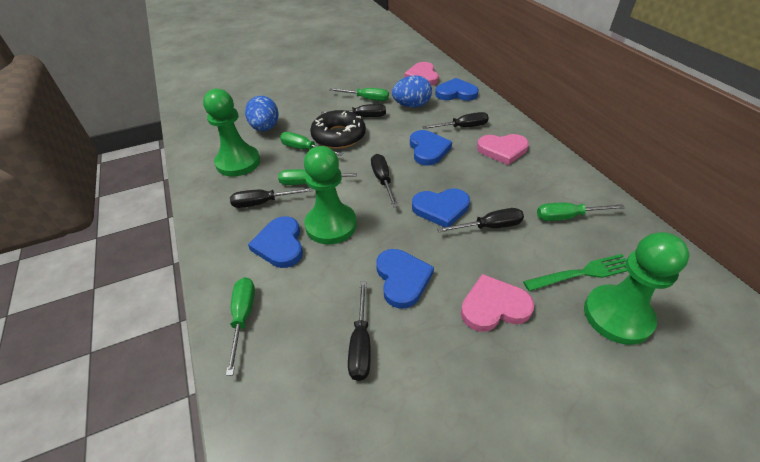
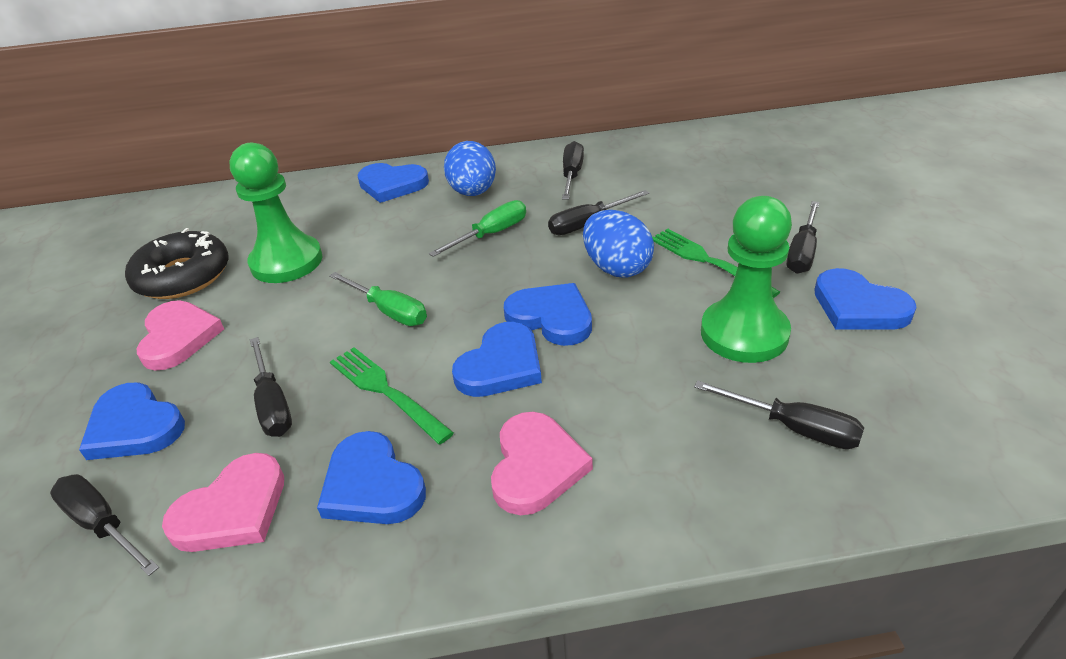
blue heart: 5 -> 6
green fork: 1 -> 2
green pawn: 3 -> 2
green screwdriver: 5 -> 2

